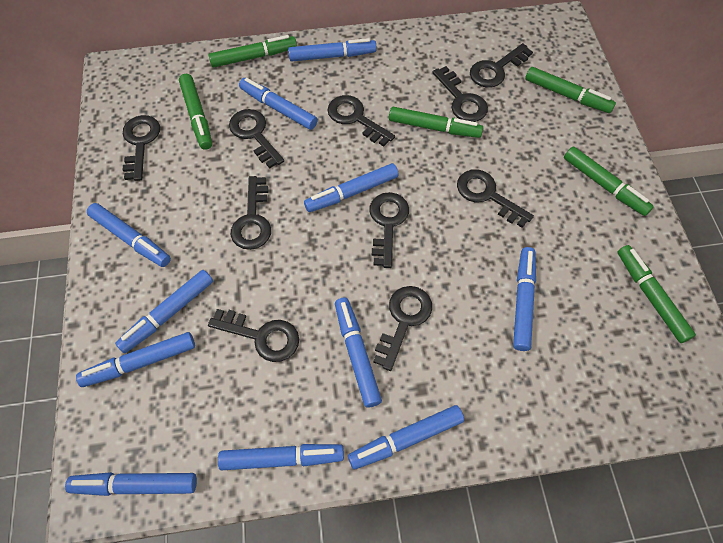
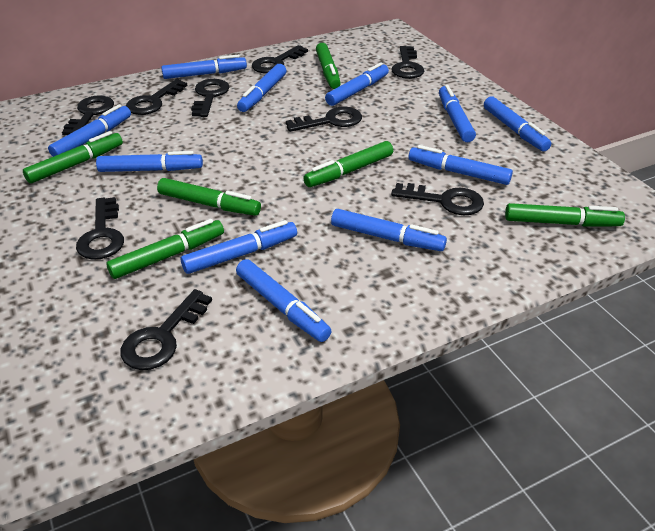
black key: 10 -> 9

